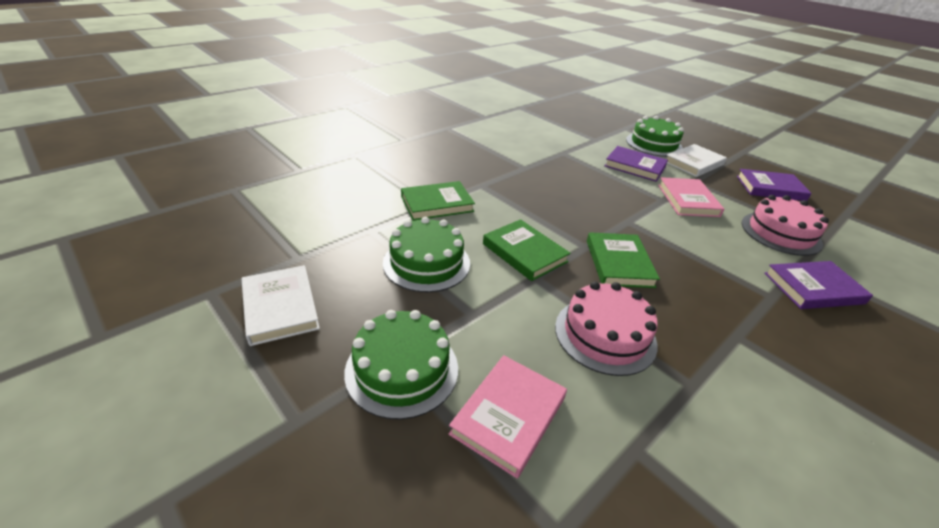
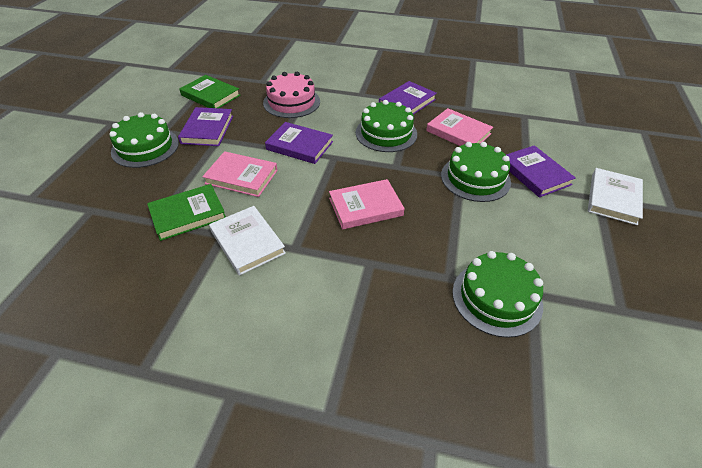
green book: 3 -> 2
green cake: 3 -> 4
pink book: 2 -> 3
pink cake: 2 -> 1
purple book: 3 -> 4

